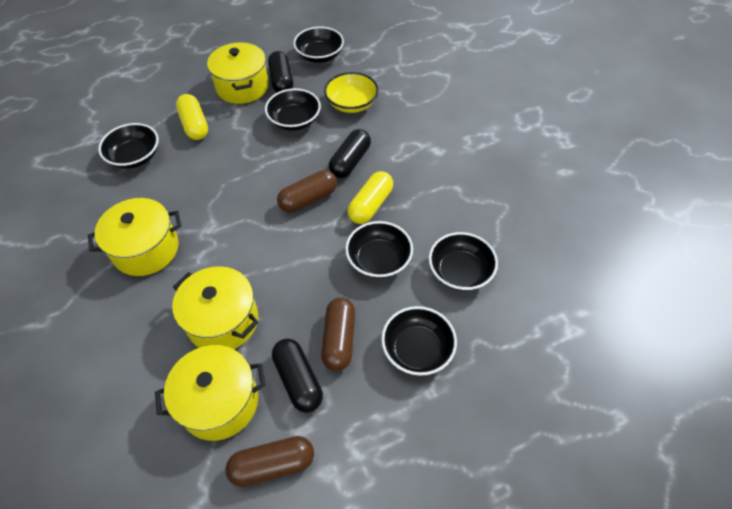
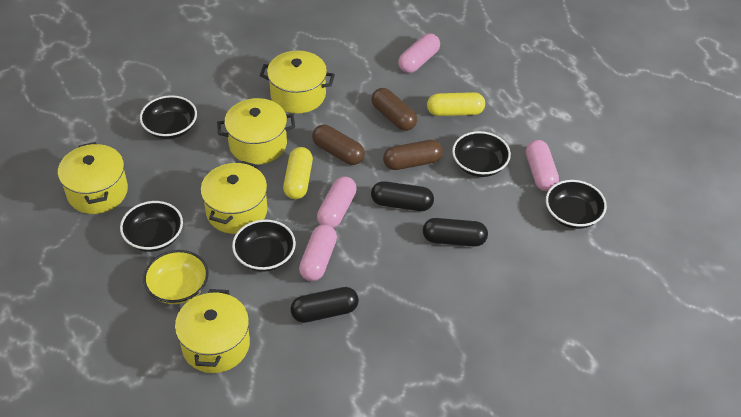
black bowl: 6 -> 5
pink capsule: 0 -> 4
yellow pot: 4 -> 5

